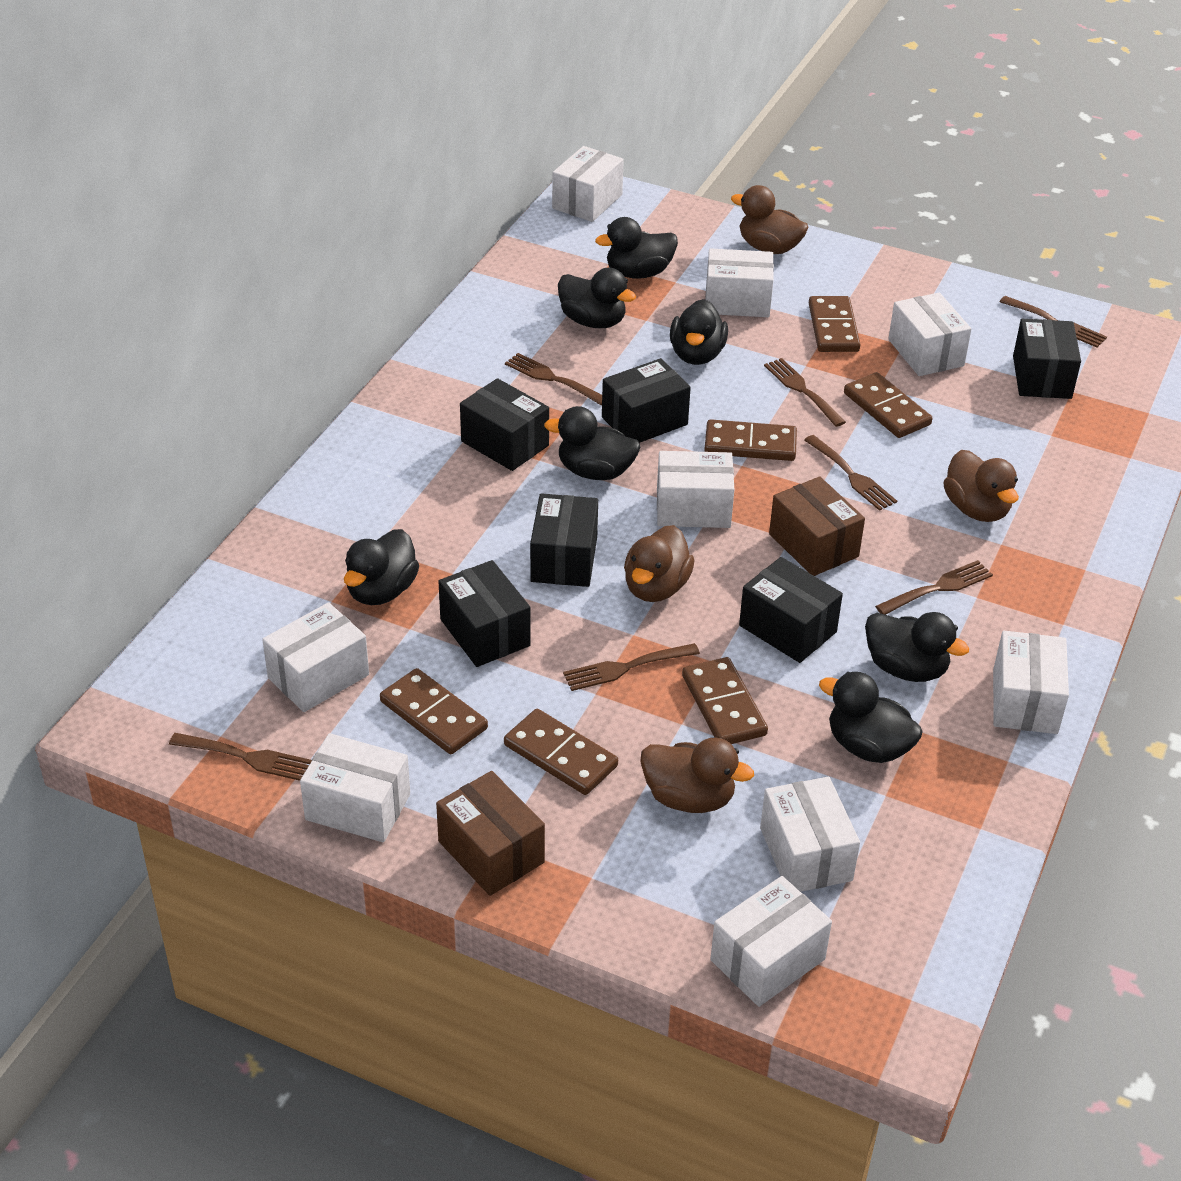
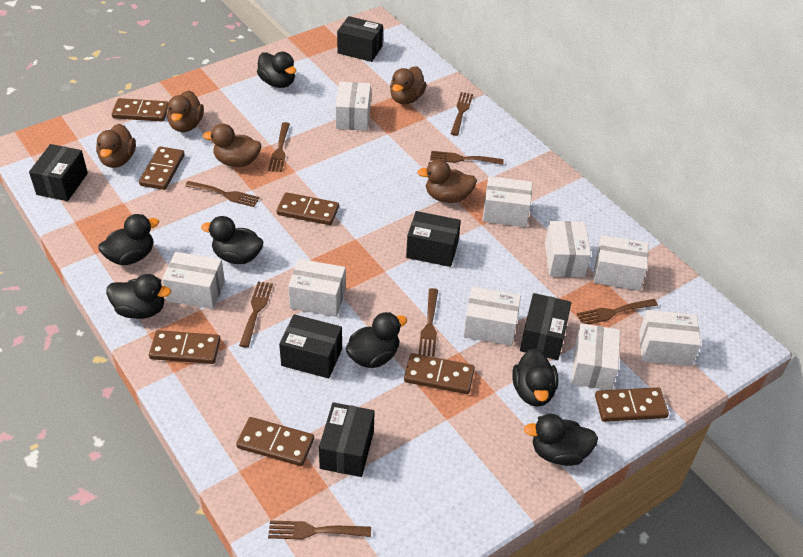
brown box: 2 -> 0
brown domino: 6 -> 7
brown duck: 4 -> 5
brown fork: 7 -> 8

